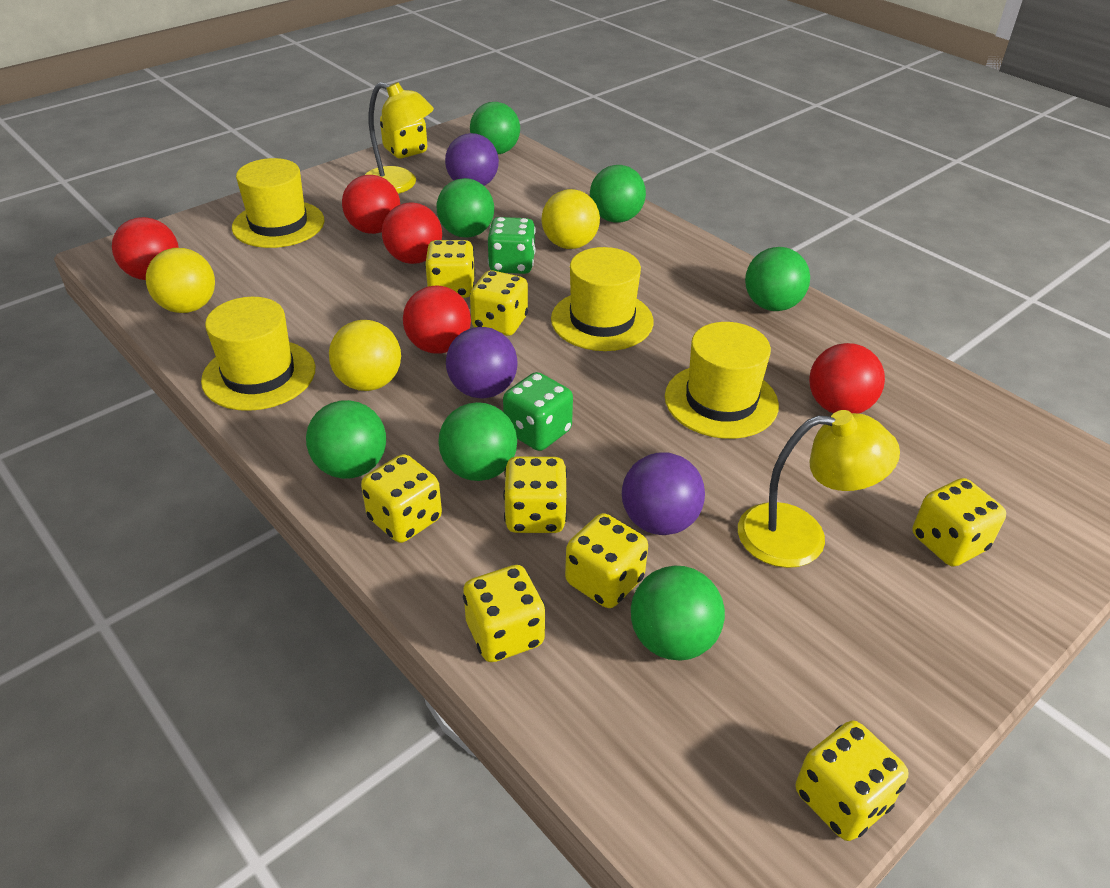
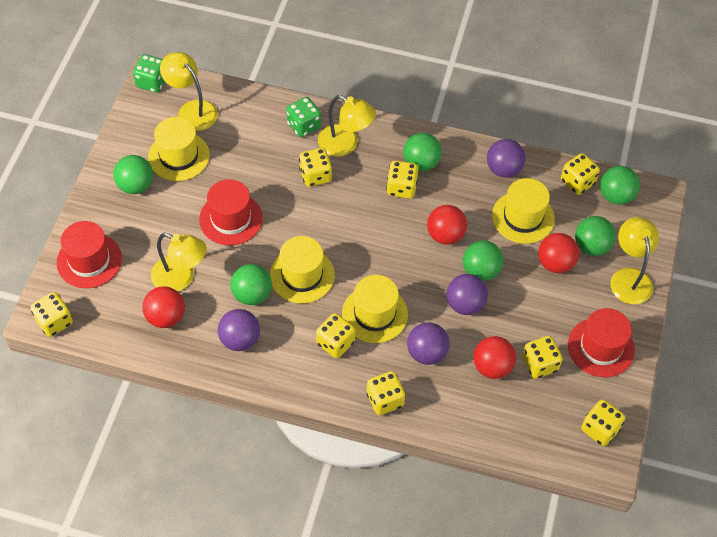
green ball: 7 -> 6
purple ball: 3 -> 4
red ball: 5 -> 4
red hat: 0 -> 3
yellow ball: 3 -> 0
yellow dice: 9 -> 8
yellow lamp: 2 -> 4

